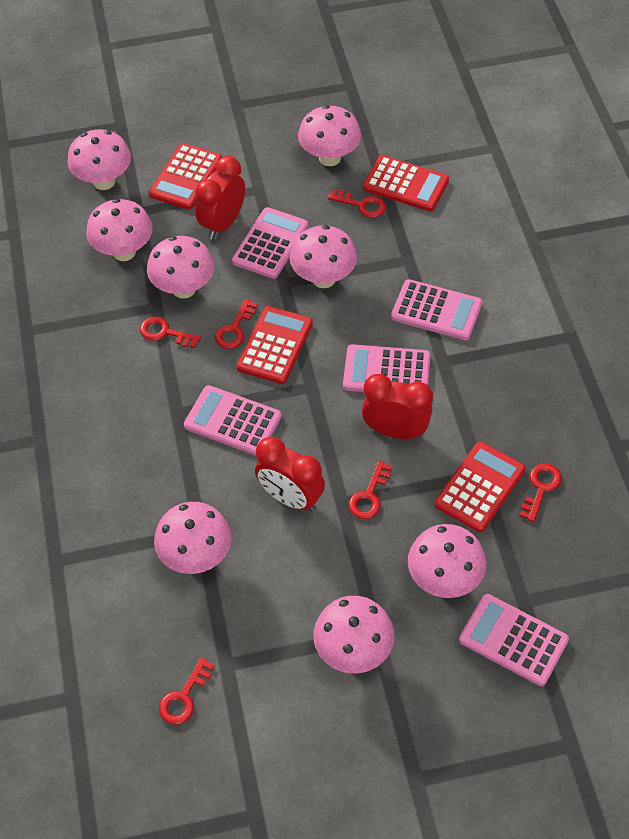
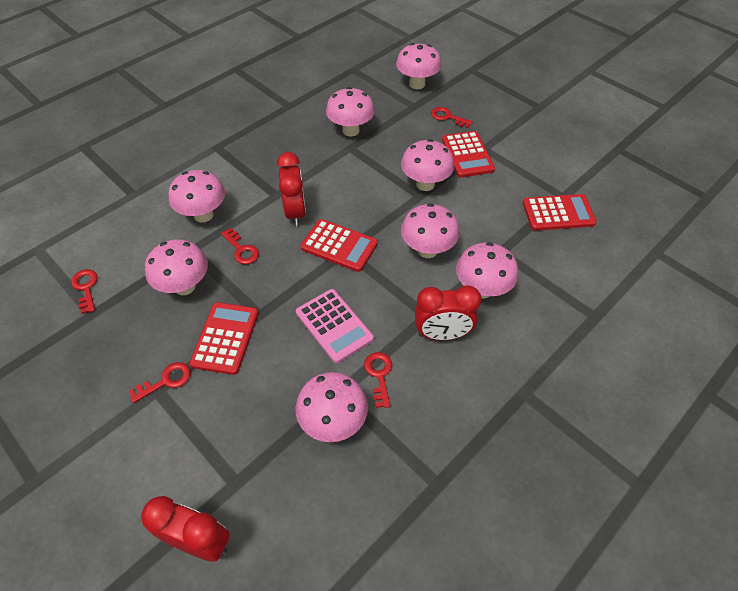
pink calculator: 5 -> 1
red key: 6 -> 5

